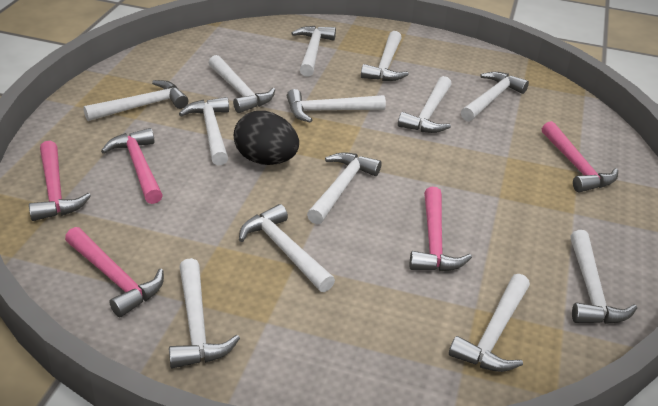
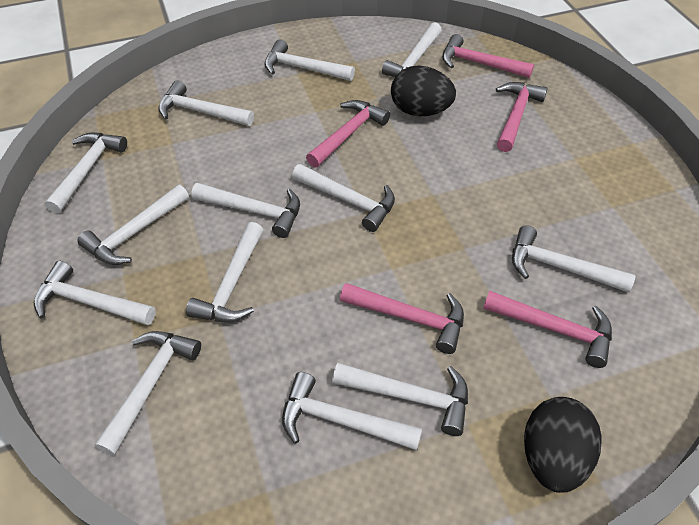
black egg: 1 -> 2

